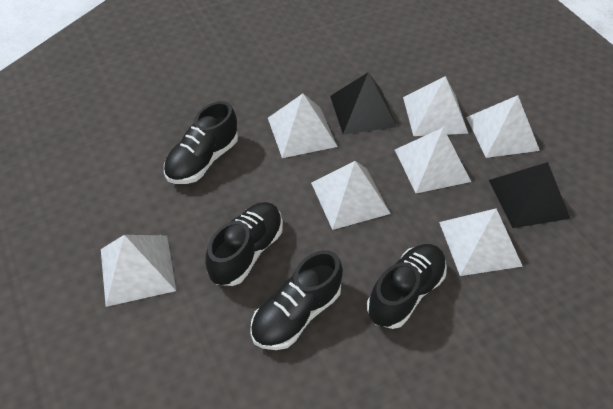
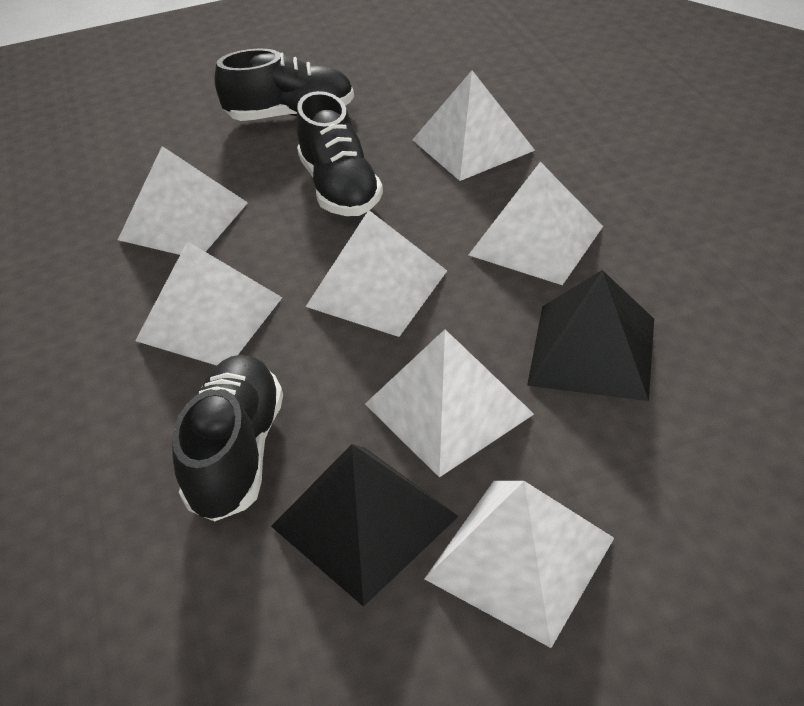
black shoe: 4 -> 3

